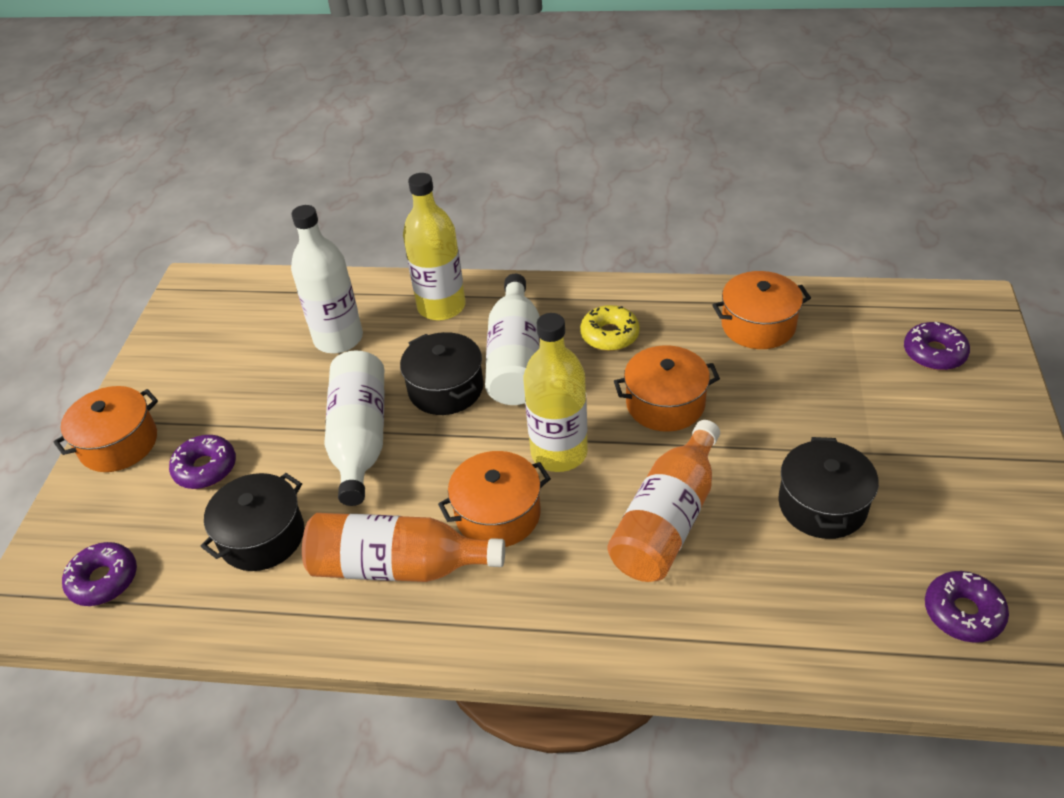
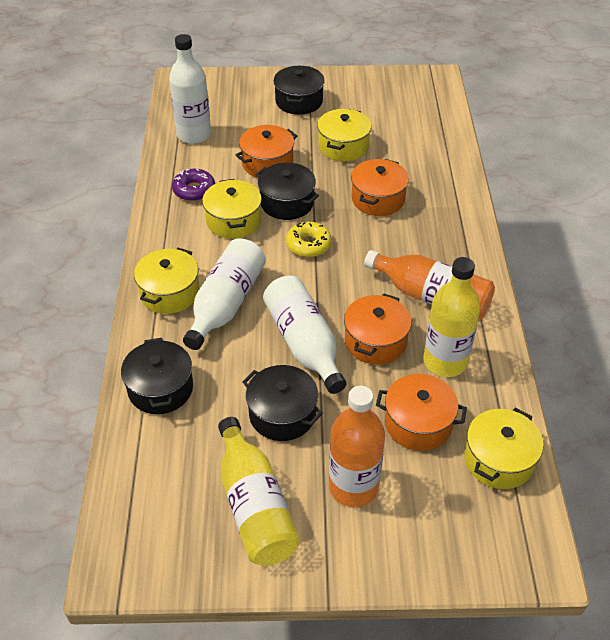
black pot: 3 -> 4
purple donut: 4 -> 1
yellow pot: 0 -> 4

